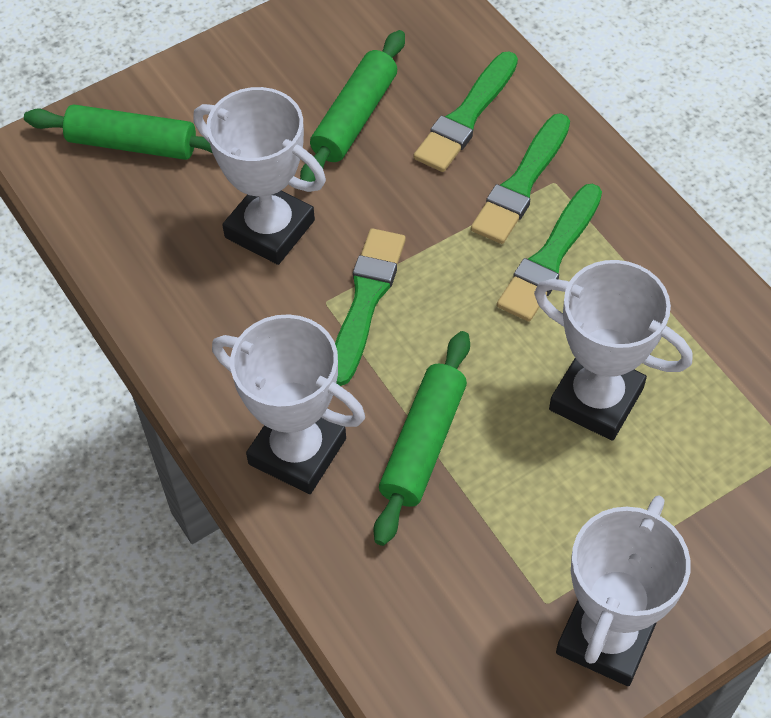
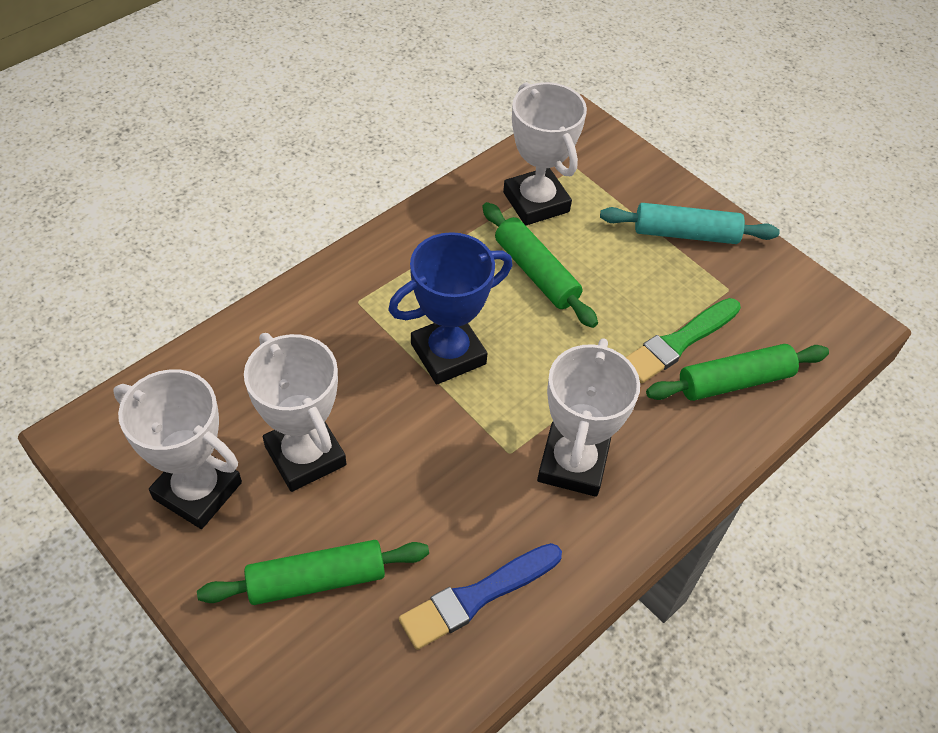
blue brush: 0 -> 1
blue trophy: 0 -> 1
green brush: 4 -> 1
turquoise rolling pin: 0 -> 1

